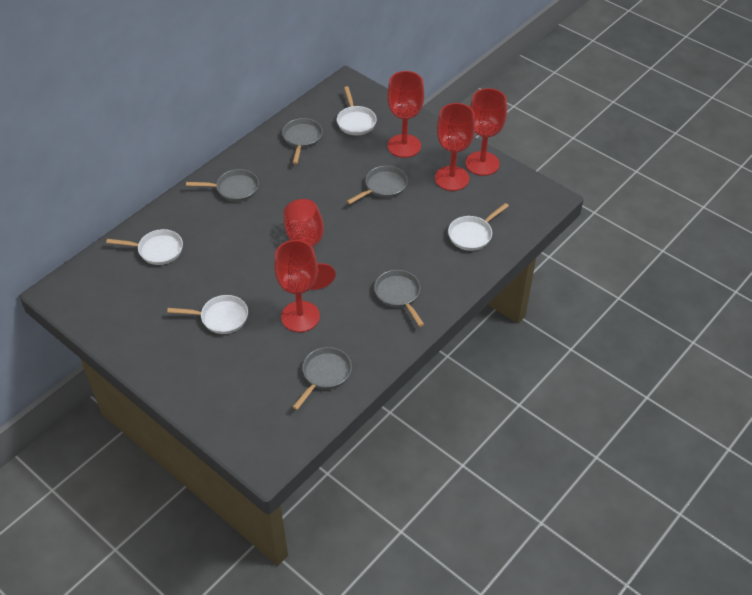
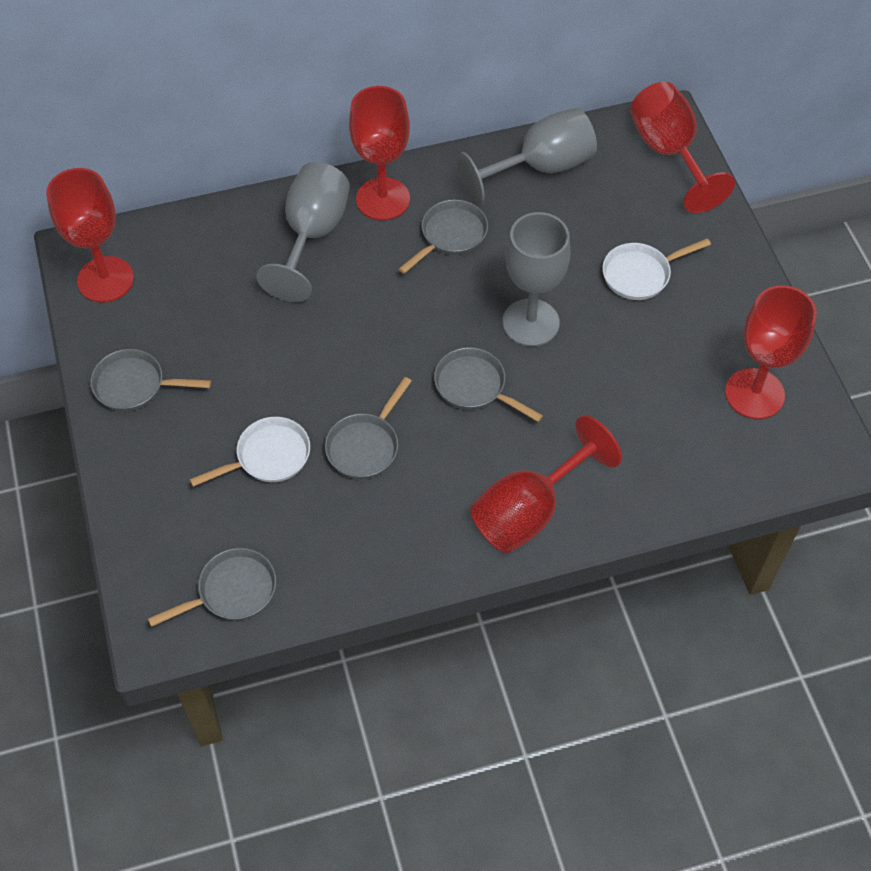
grey goblet: 0 -> 3
white pan: 4 -> 2

